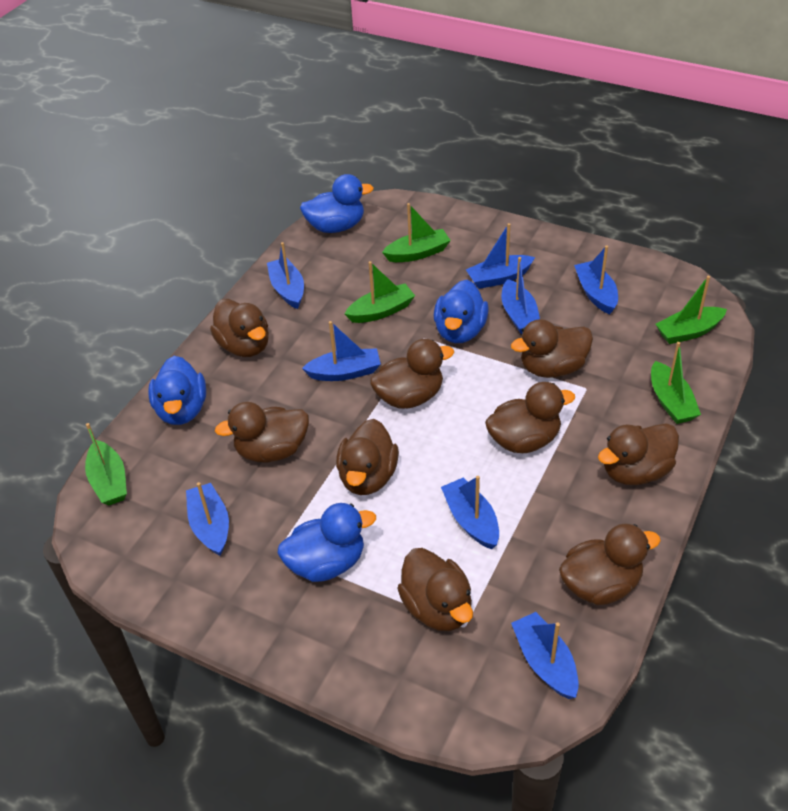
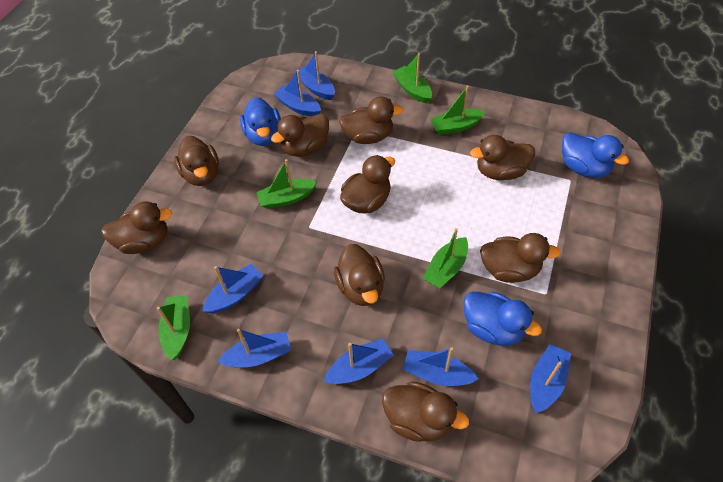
blue boat: 8 -> 7
blue duck: 4 -> 3

